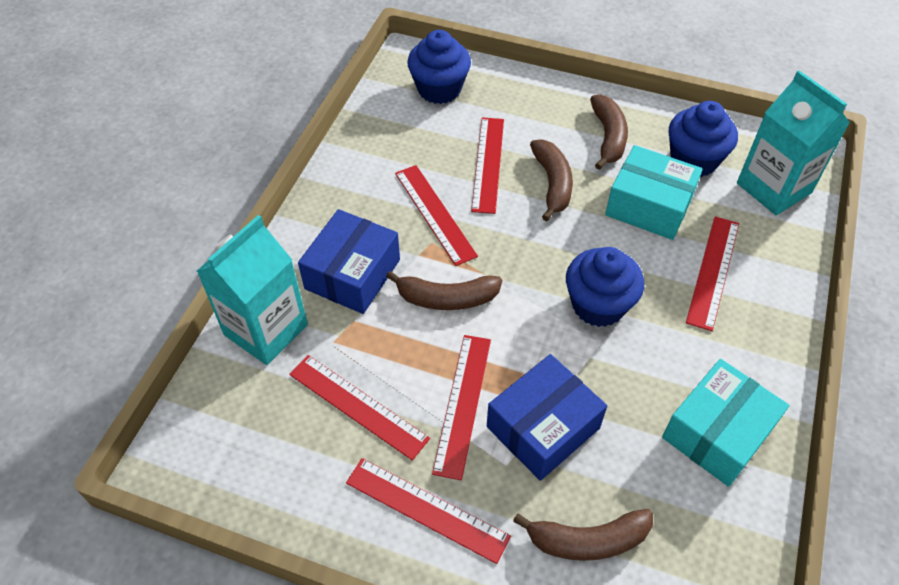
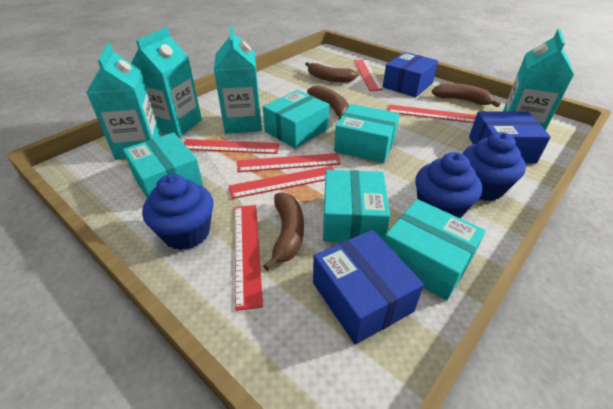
blue box: 2 -> 3
turquoise box: 2 -> 5
turquoise carton: 2 -> 4

